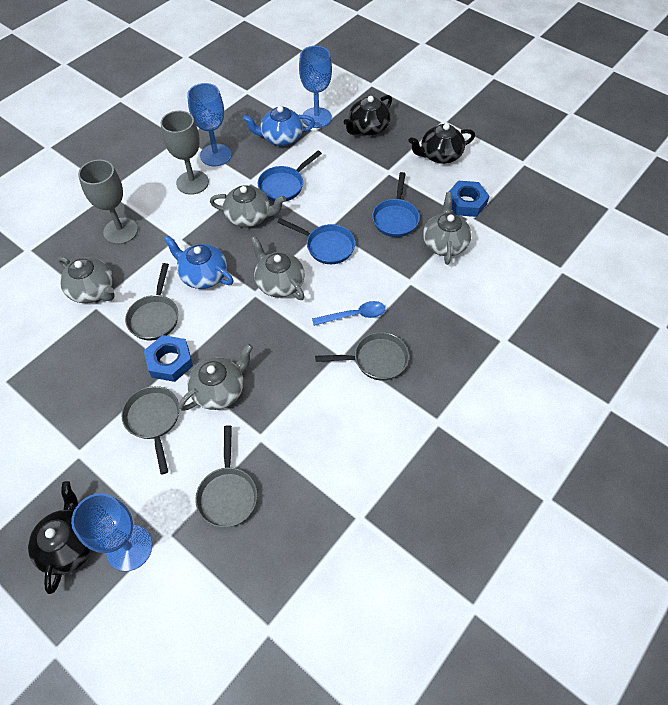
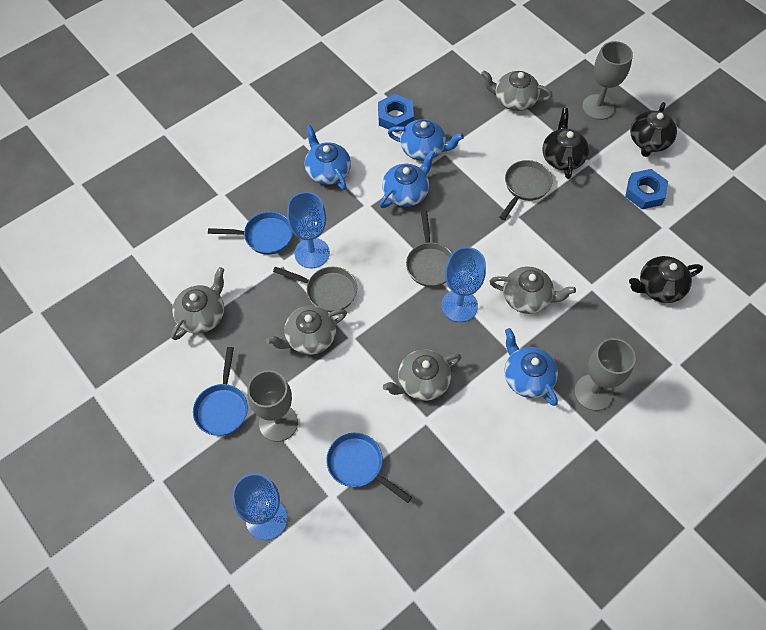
blue spoon: 1 -> 0
blue teapot: 2 -> 4
grey goblet: 2 -> 3
grey pan: 4 -> 3

